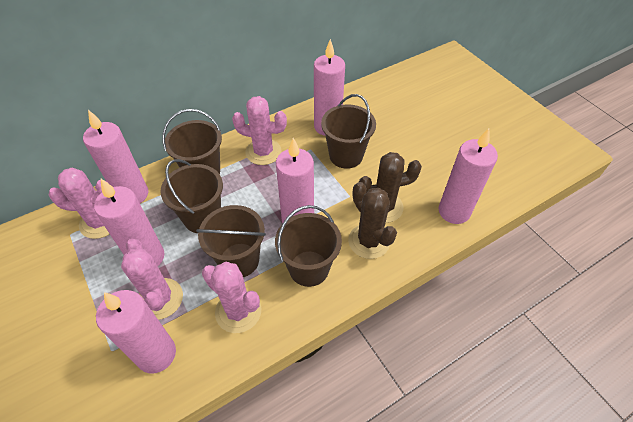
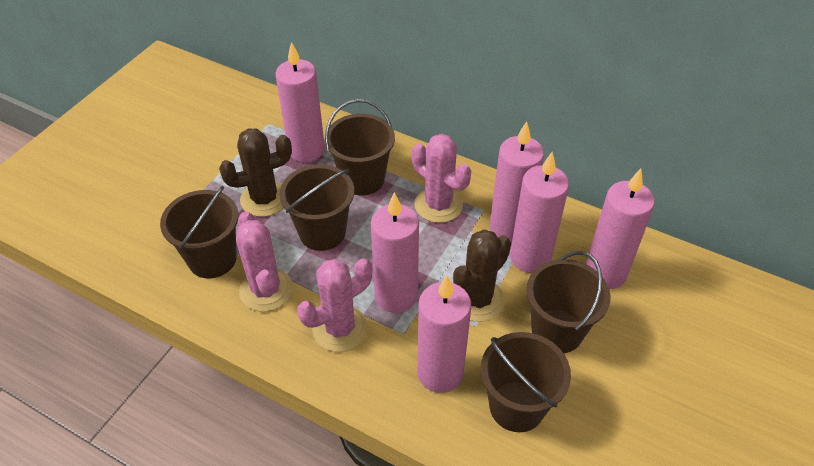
pink cactus: 4 -> 3

